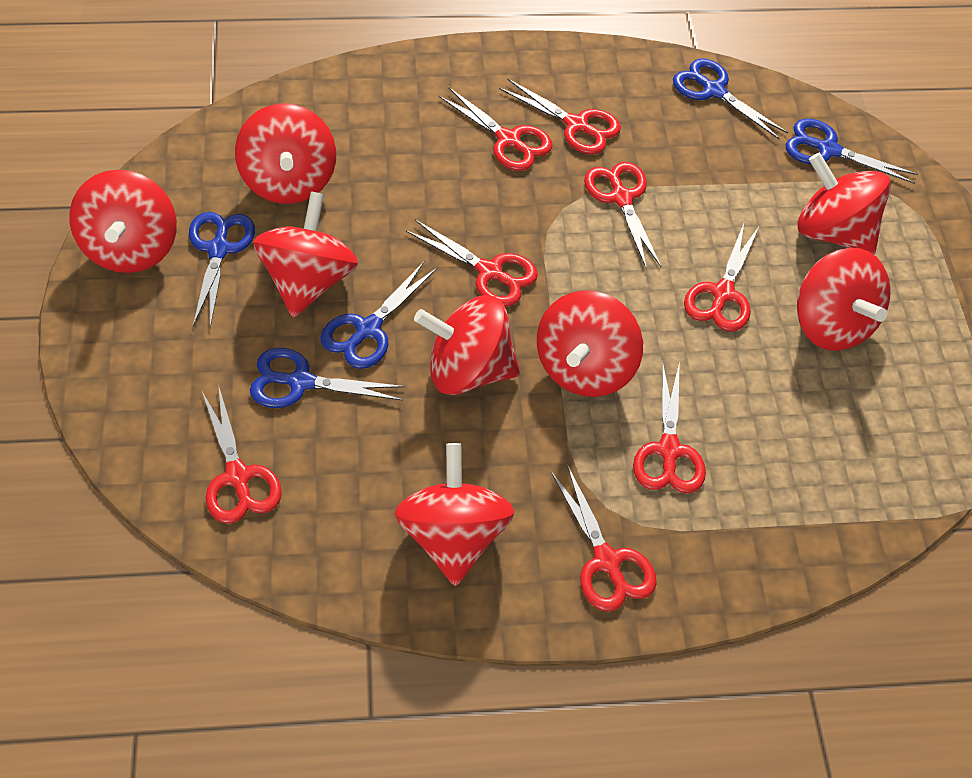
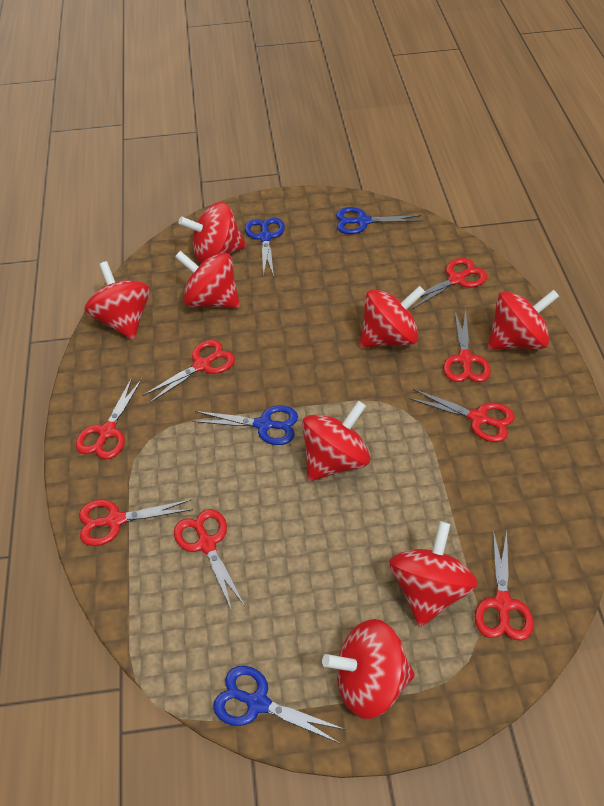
blue scissors: 5 -> 4

